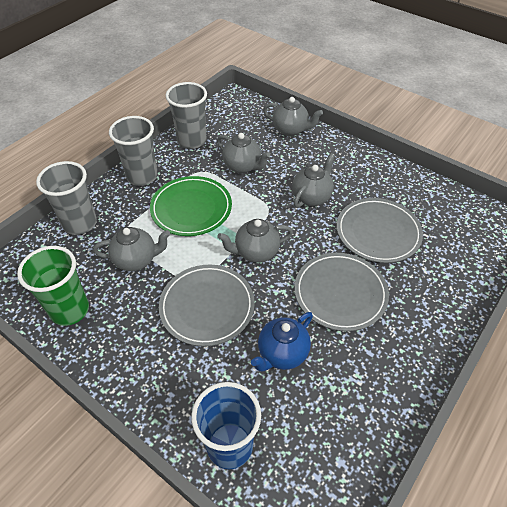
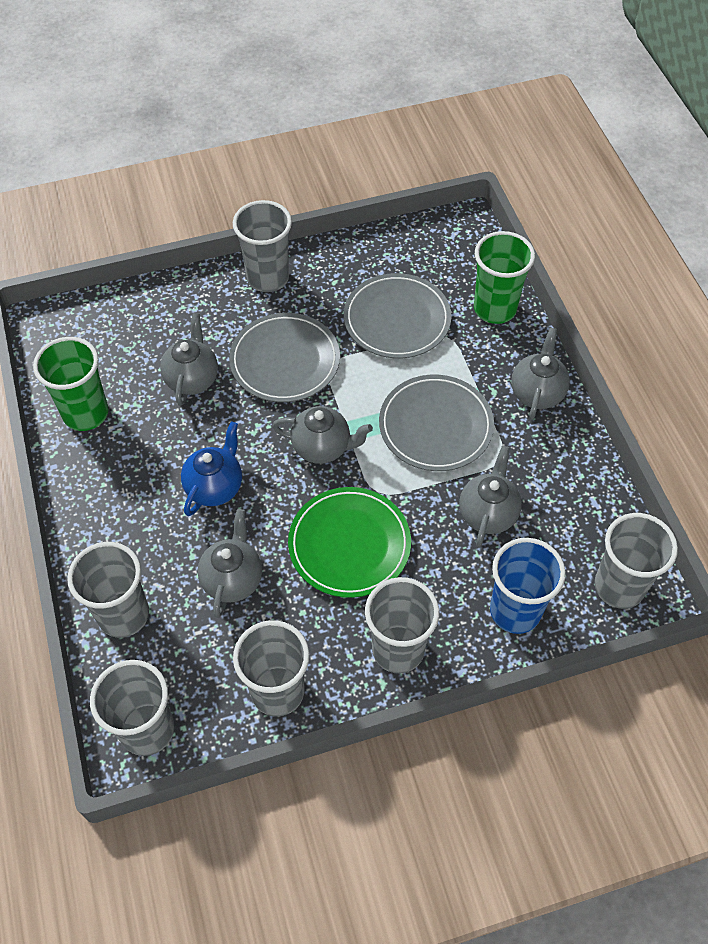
green cup: 1 -> 2
grey cup: 3 -> 6

